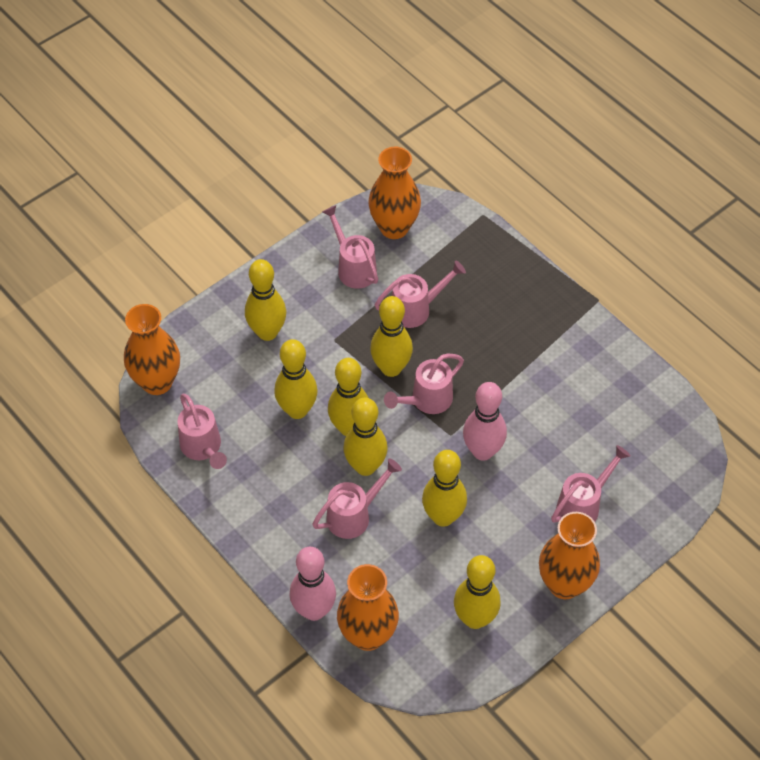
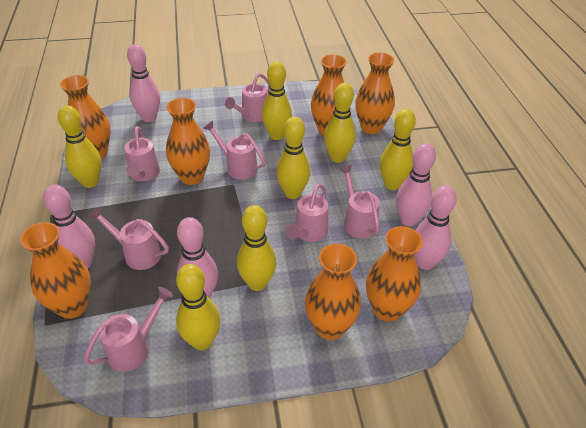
orange vase: 4 -> 7
pink bowling pin: 2 -> 5
pink watering can: 6 -> 7

